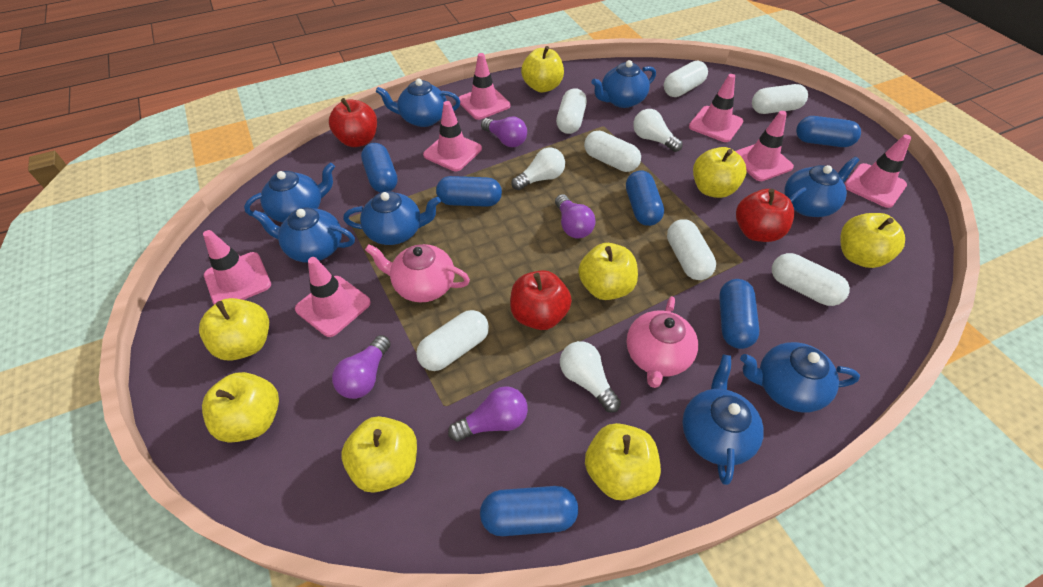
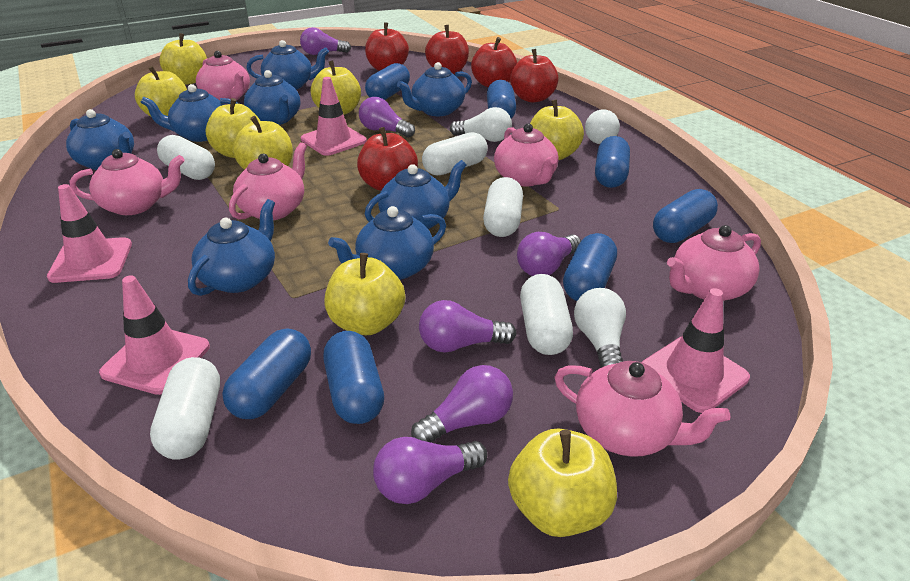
blue capsule: 6 -> 7
pink teapot: 2 -> 6
pink traffic cone: 7 -> 4
purple light bulb: 4 -> 6
red apple: 3 -> 5
white capsule: 7 -> 5

